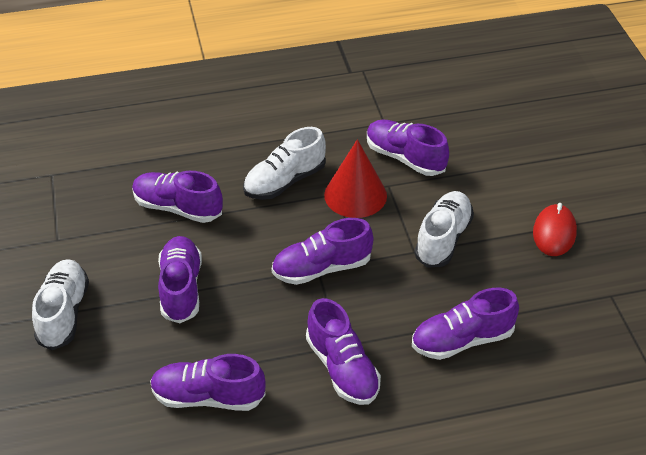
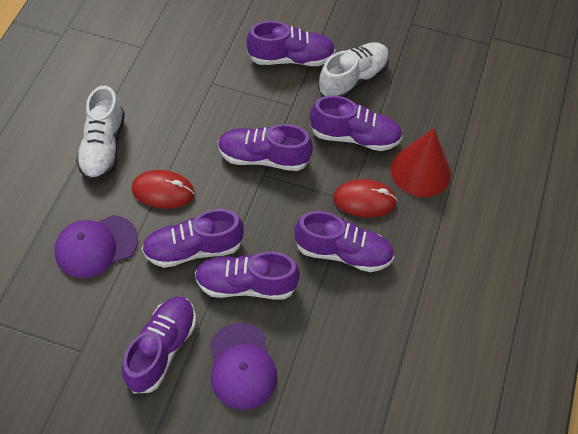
purple cap: 0 -> 2
red mouse: 1 -> 2
white shoe: 3 -> 2

